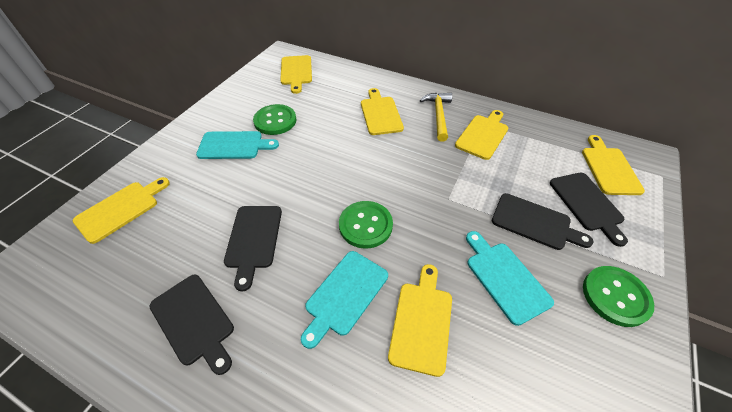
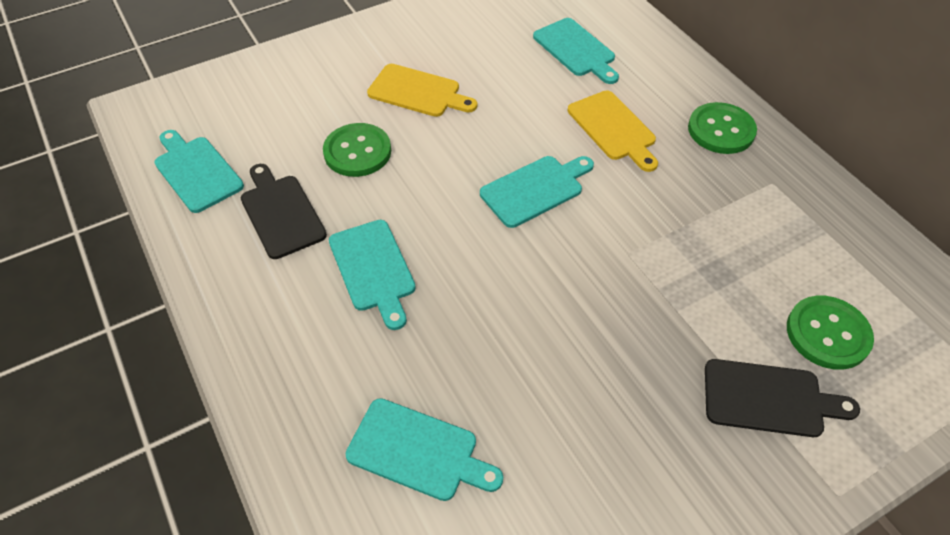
black cutting board: 4 -> 2
turquoise cutting board: 3 -> 5
yellow cutting board: 6 -> 2
yellow hammer: 1 -> 0

